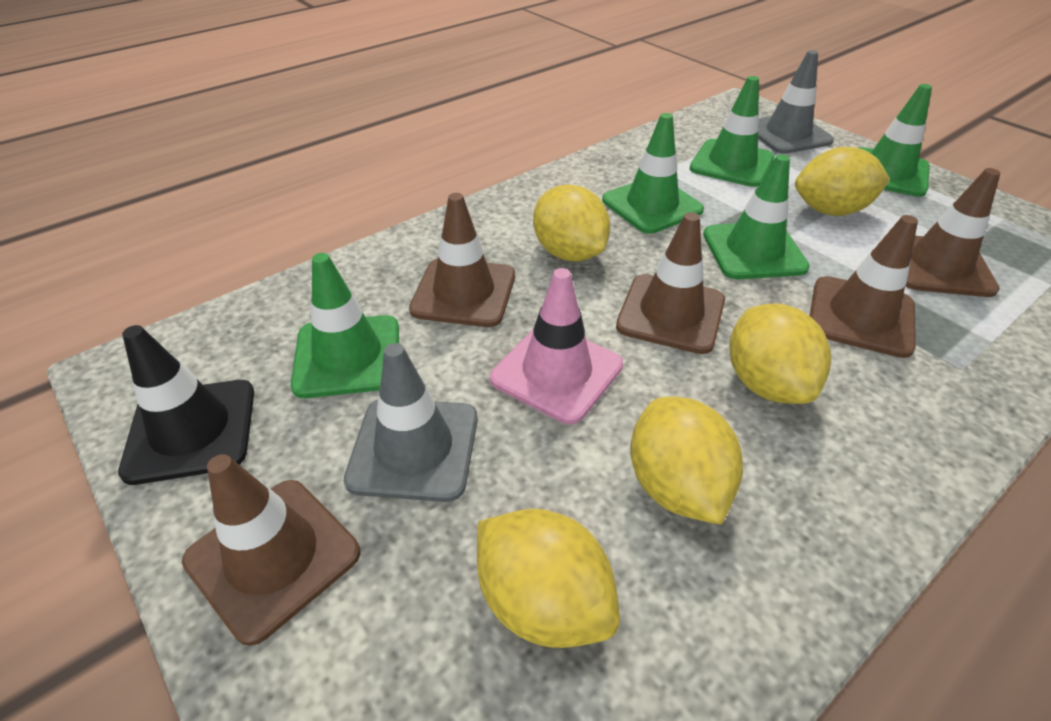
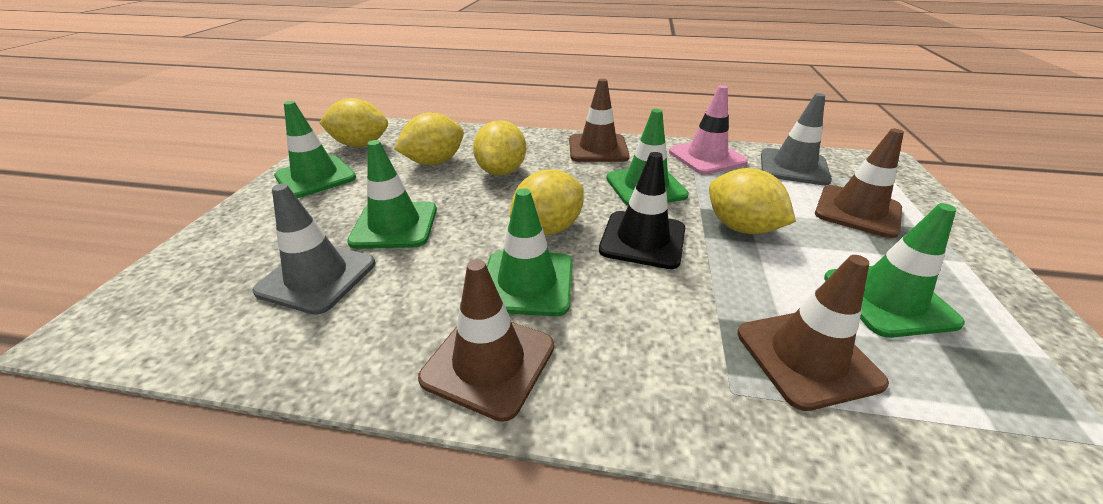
brown traffic cone: 5 -> 4

